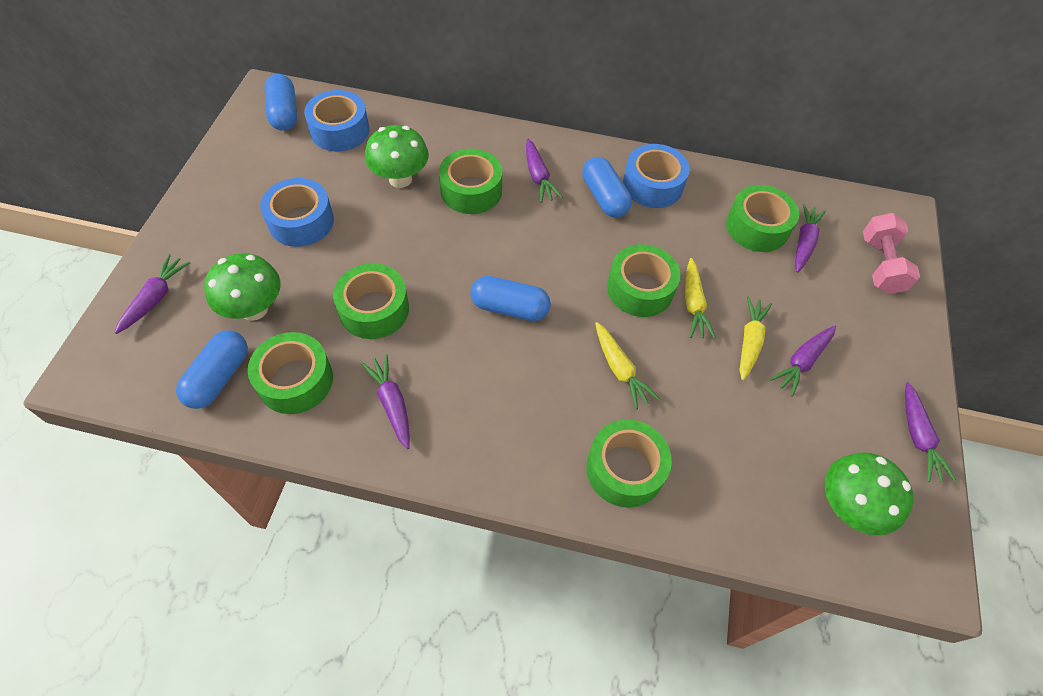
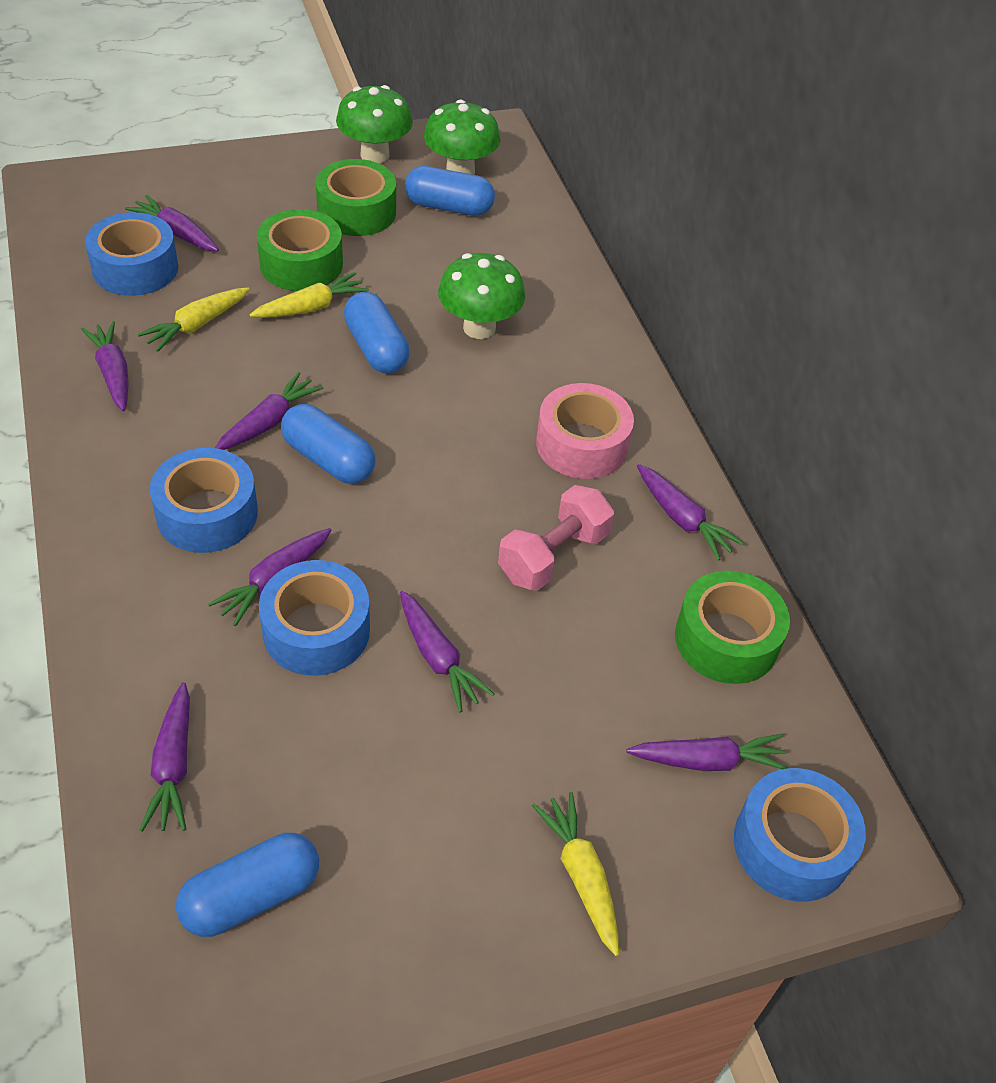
blue tape: 3 -> 4
green tape: 6 -> 3
pink tape: 0 -> 1
purple carrot: 6 -> 8

